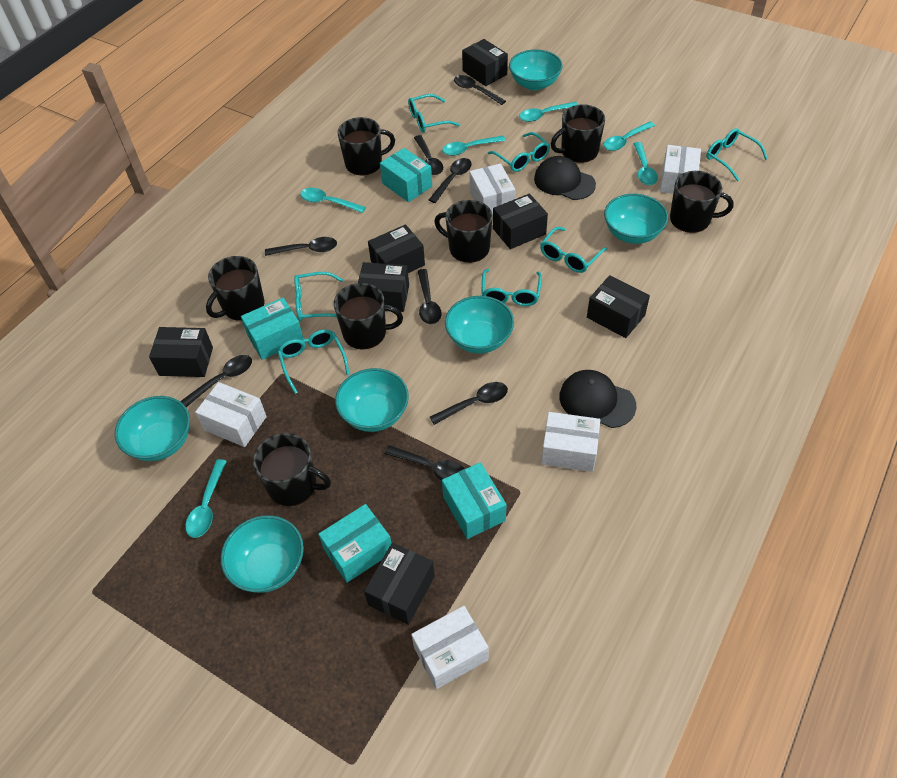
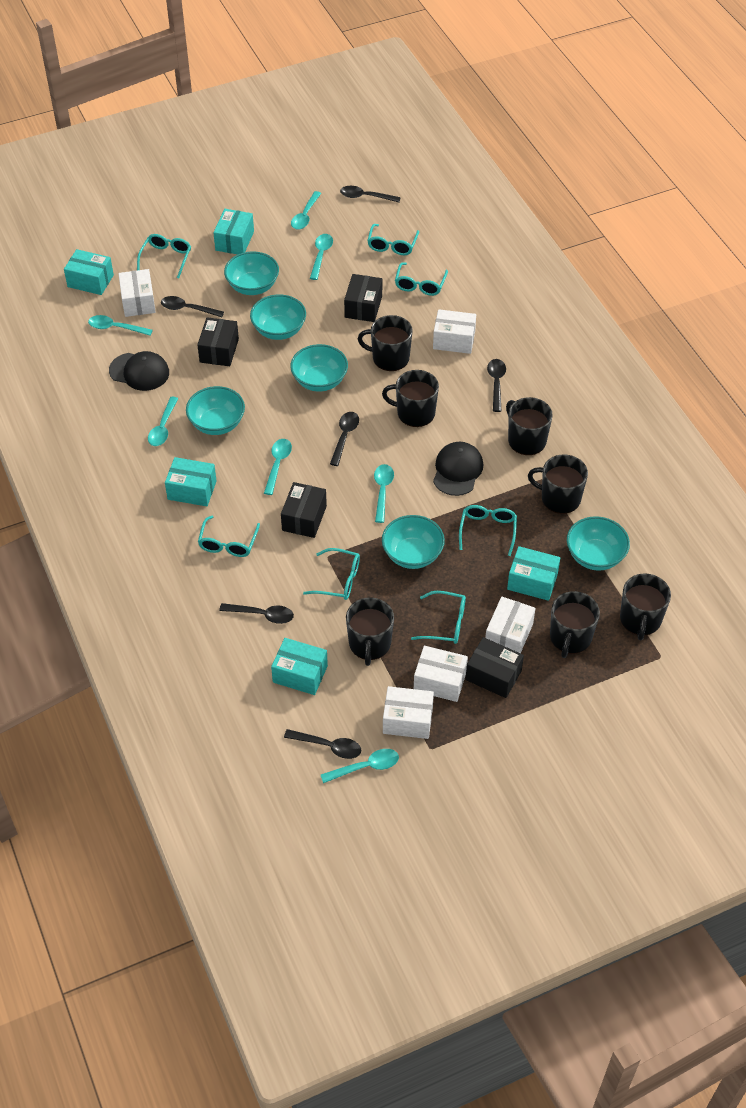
black box: 7 -> 4
black spoon: 8 -> 6
turquoise box: 4 -> 5
turquoise spoon: 6 -> 7

